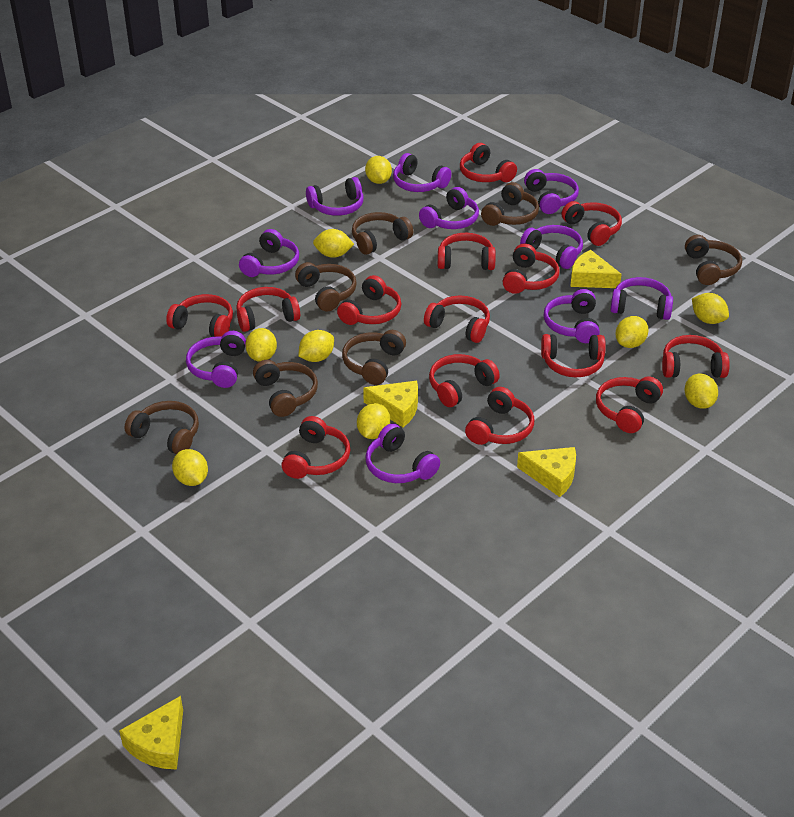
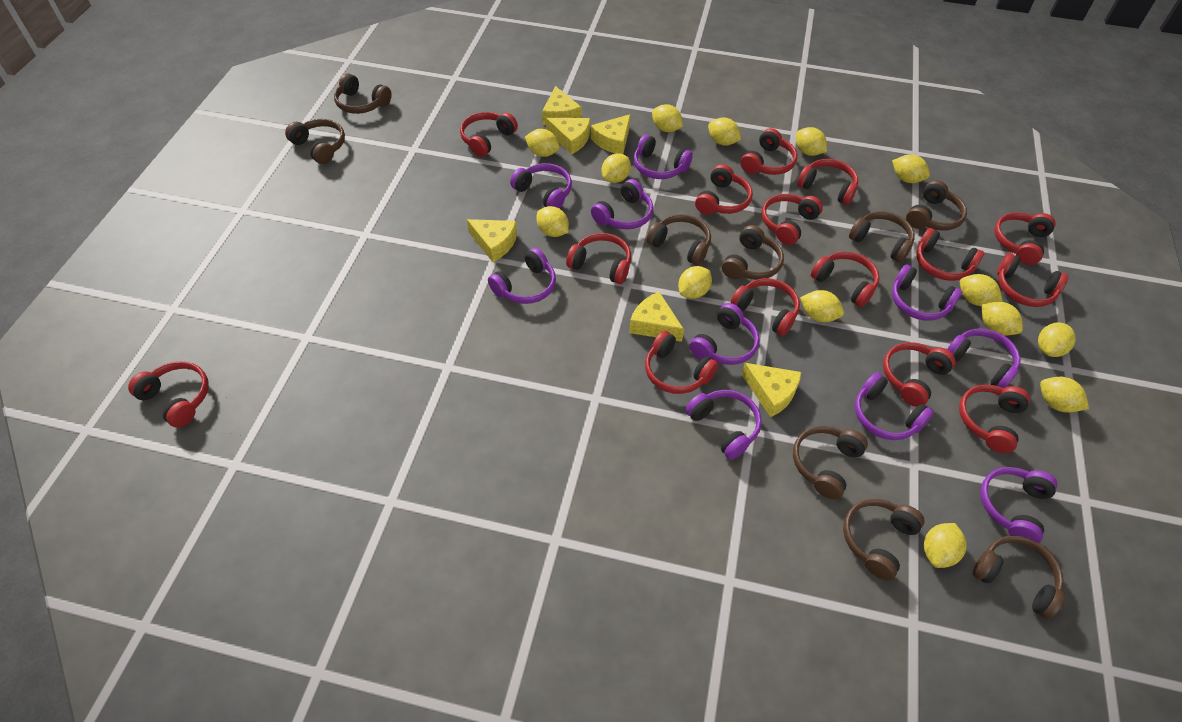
brown headphones: 7 -> 9
red headphones: 14 -> 15
yellow cheese: 4 -> 6
yellow lemon: 9 -> 14

